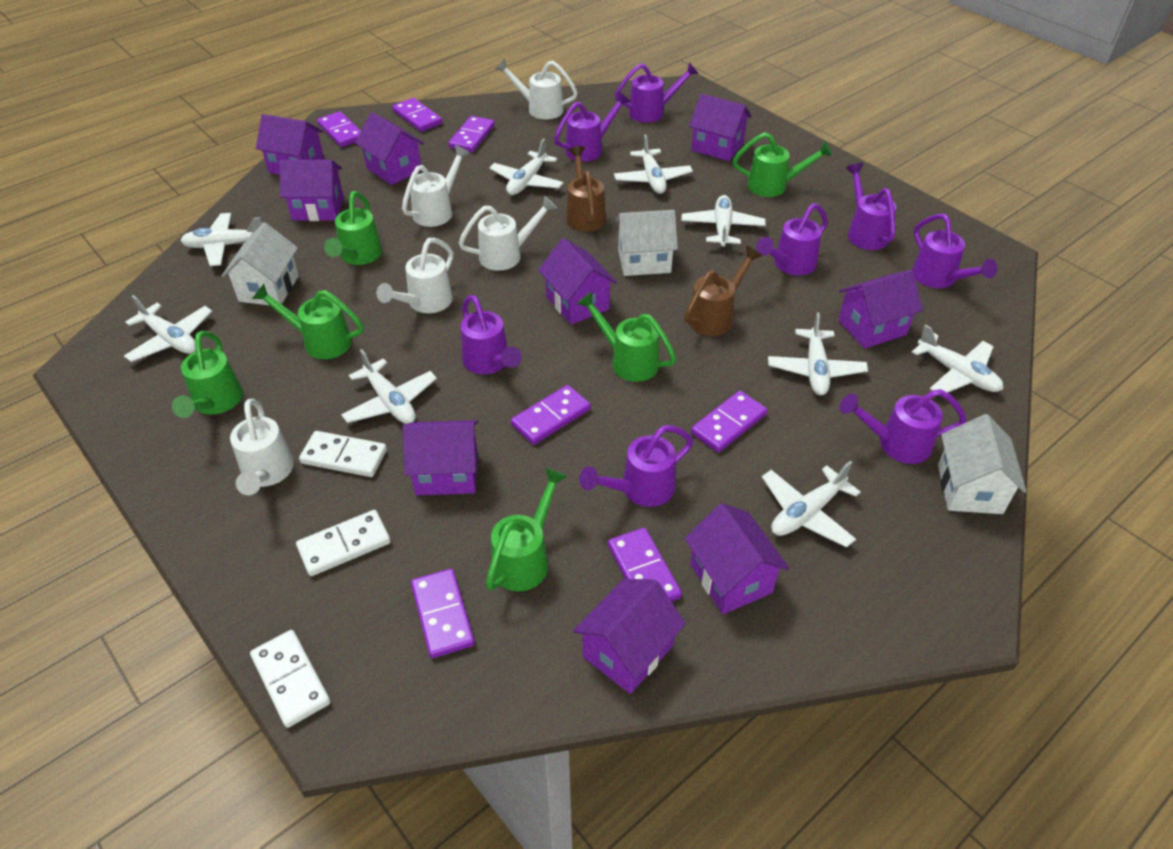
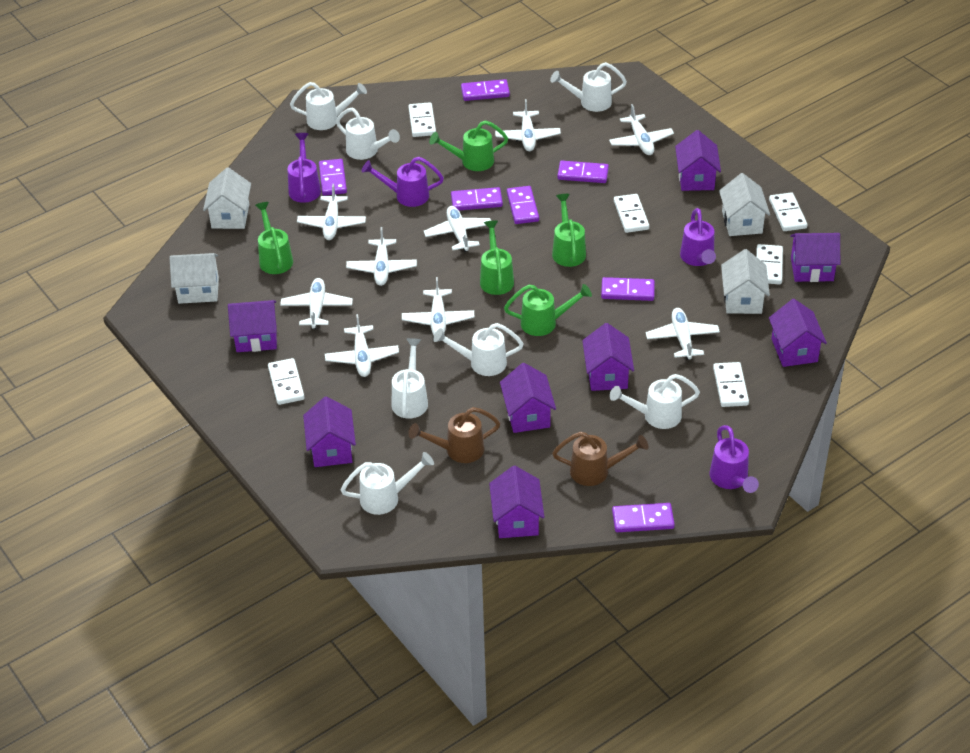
green watering can: 6 -> 5
purple house: 9 -> 8
purple watering can: 8 -> 4
white domino: 3 -> 6
white house: 3 -> 4
white watering can: 5 -> 7

